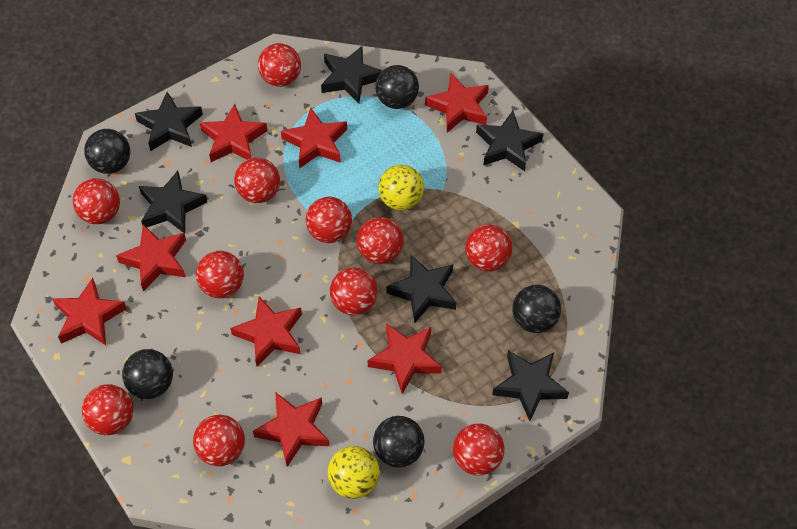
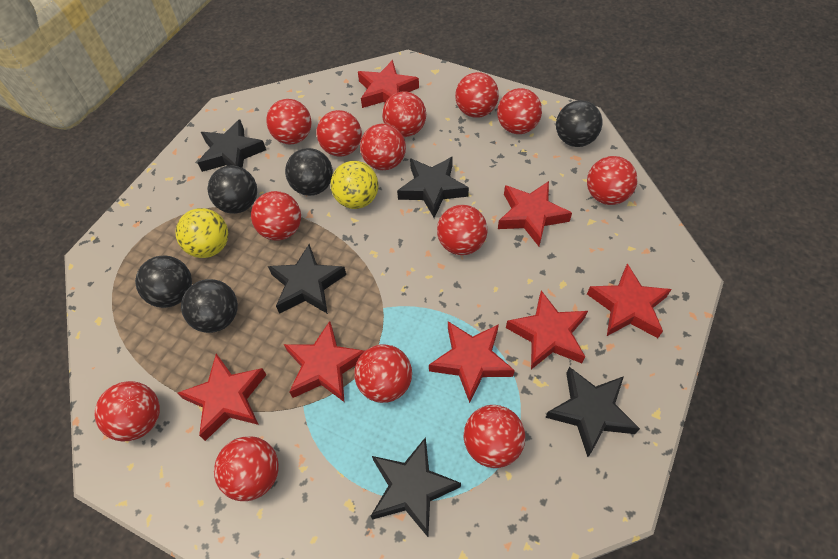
black star: 6 -> 5
red ball: 11 -> 13
red star: 8 -> 7

